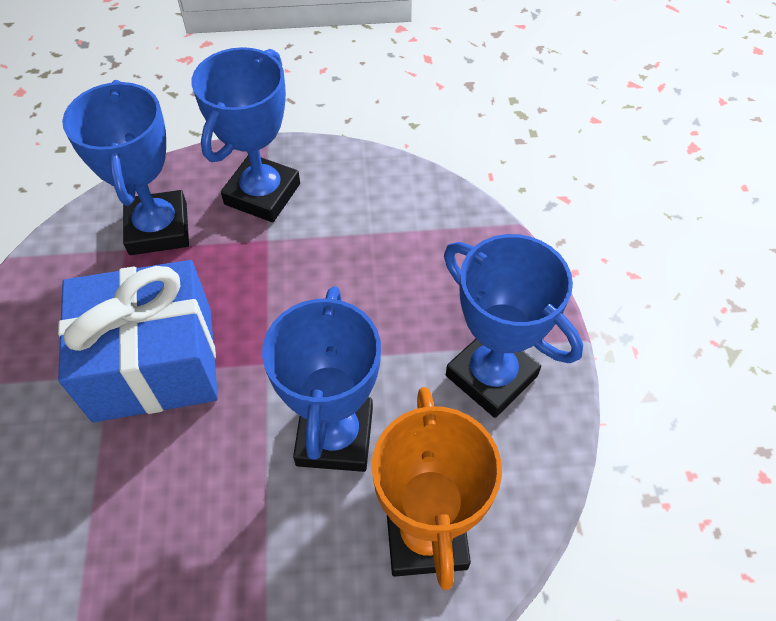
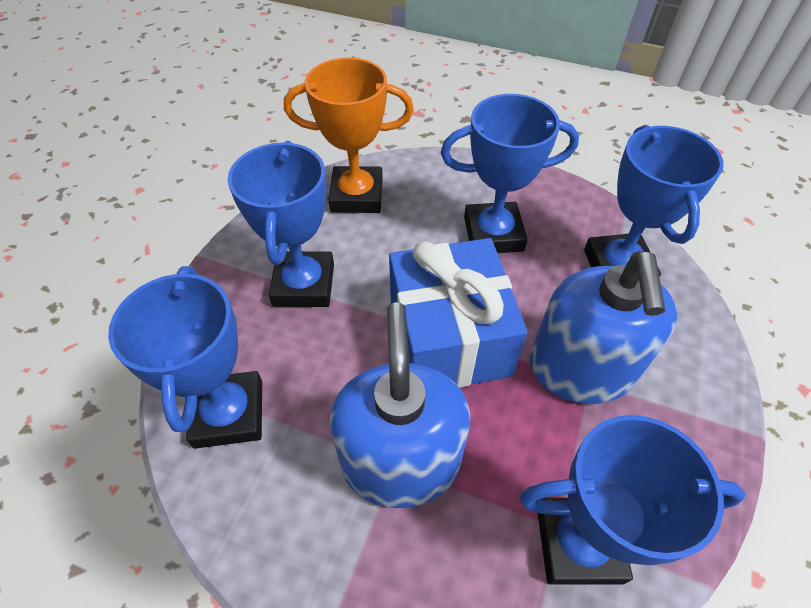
blue soap dispenser: 0 -> 2
blue trophy: 4 -> 5

